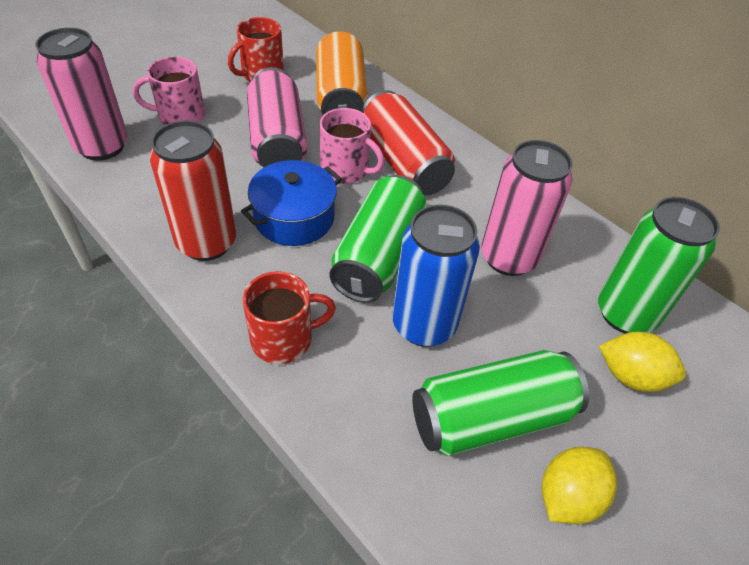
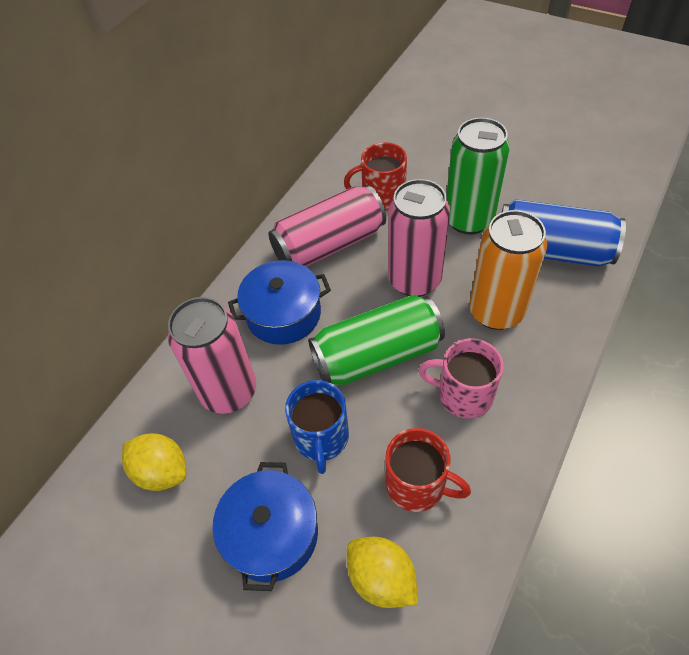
blue mug: 0 -> 1
blue pot: 1 -> 2
green can: 3 -> 2
pink mug: 2 -> 1
red can: 2 -> 0

